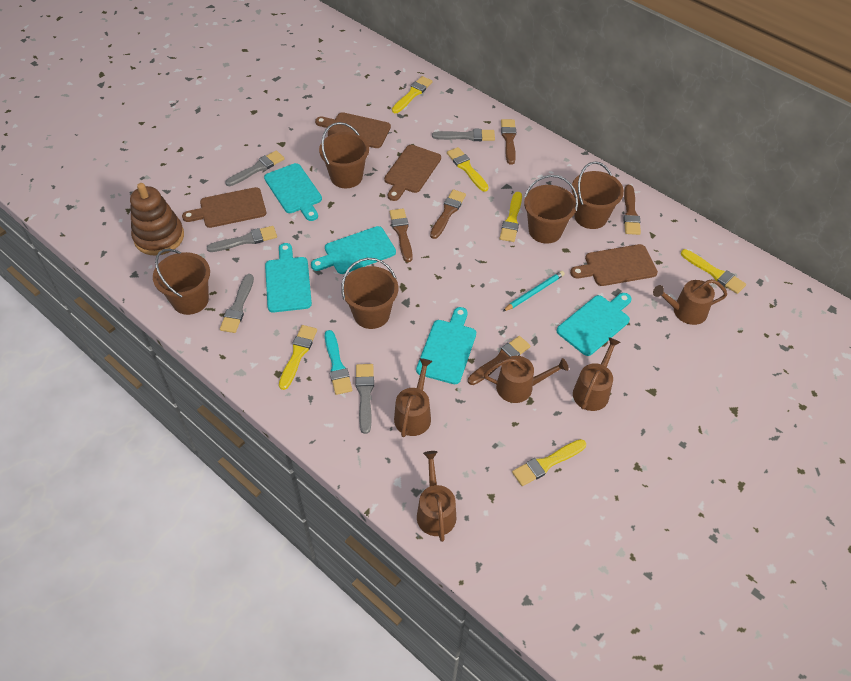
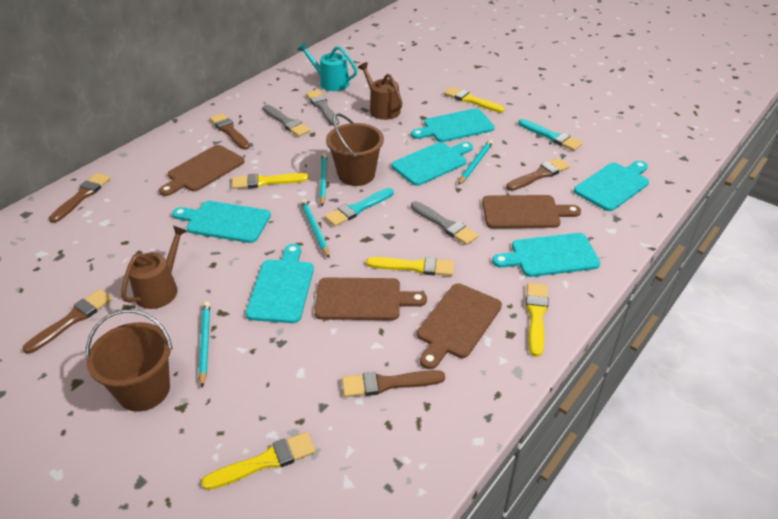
brown bucket: 5 -> 2
brown stacking toy: 1 -> 0
brown watering can: 5 -> 2
grey brush: 5 -> 3
turquoise brush: 1 -> 2
turquoise cutting board: 5 -> 6
turquoise pencil: 1 -> 4
turquoise watering can: 0 -> 1
yellow brush: 6 -> 5

